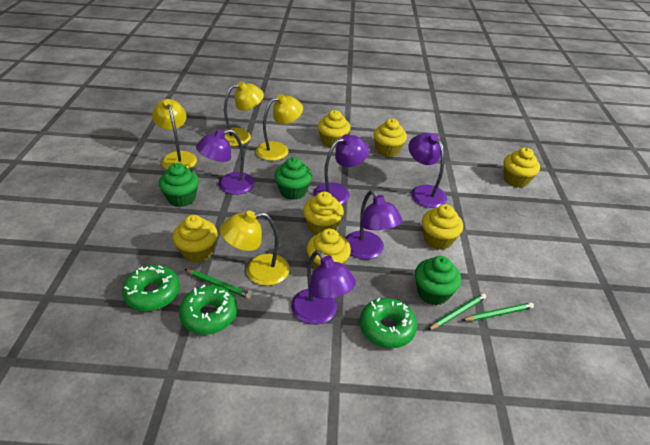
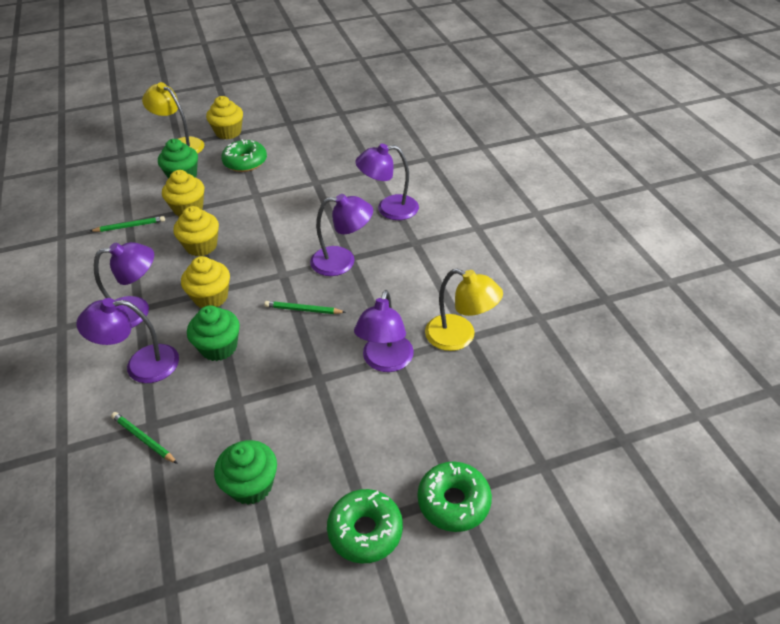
yellow cupcake: 7 -> 4
yellow lamp: 4 -> 2

